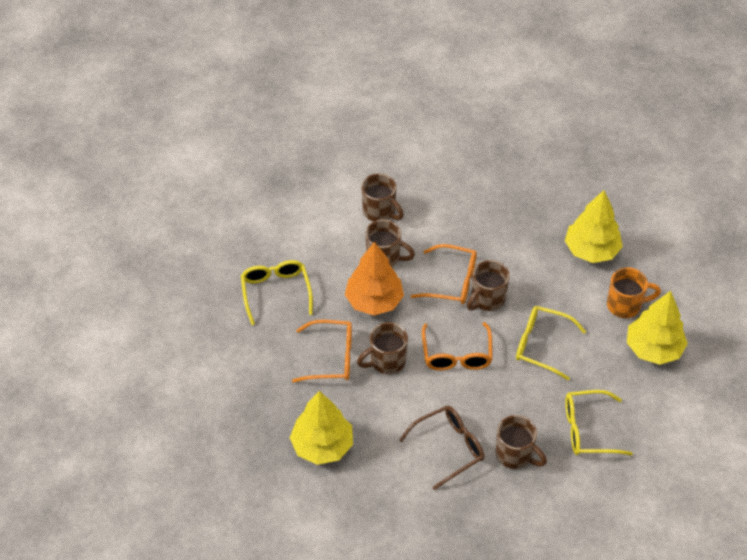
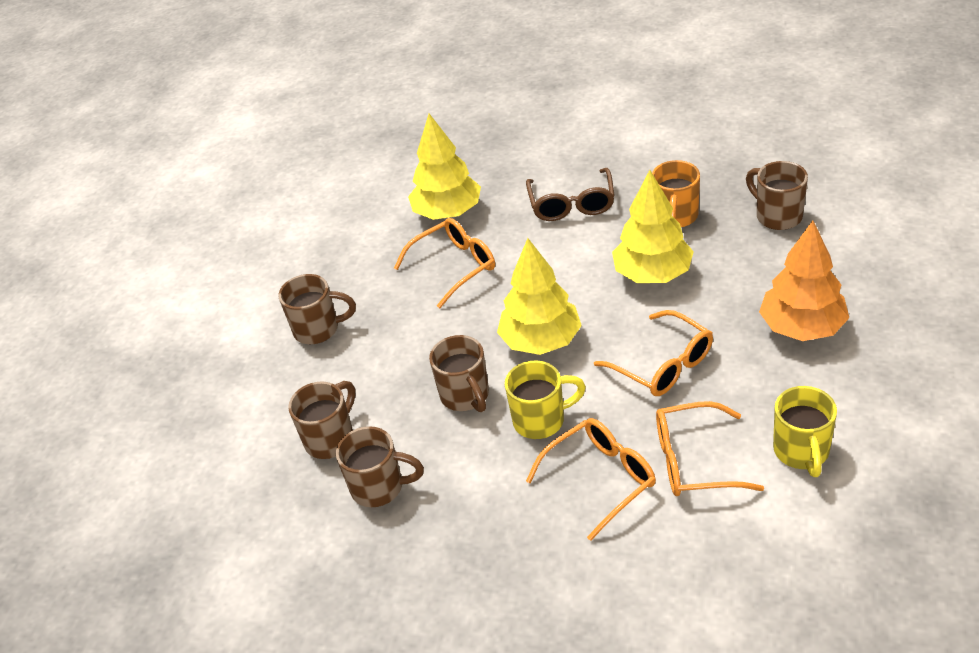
orange glasses: 3 -> 4
yellow glasses: 3 -> 0
yellow mug: 0 -> 2

